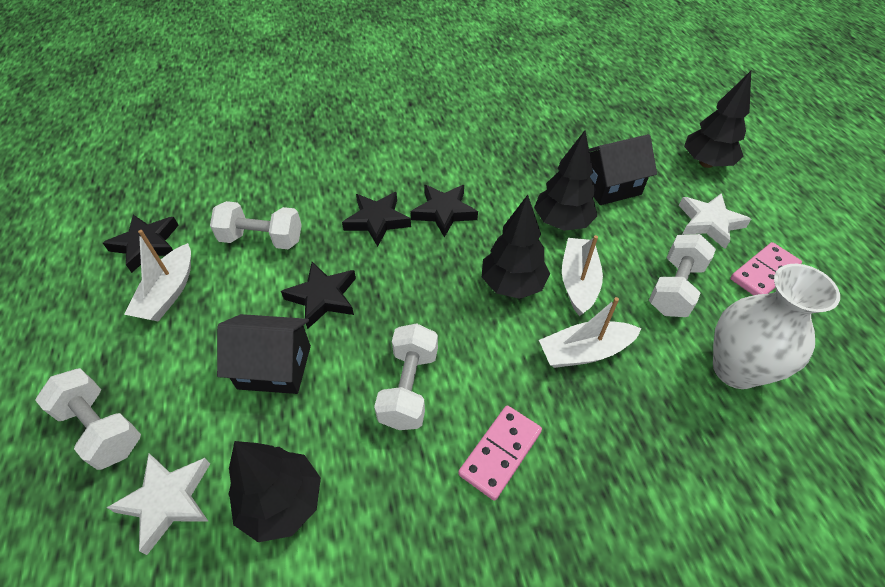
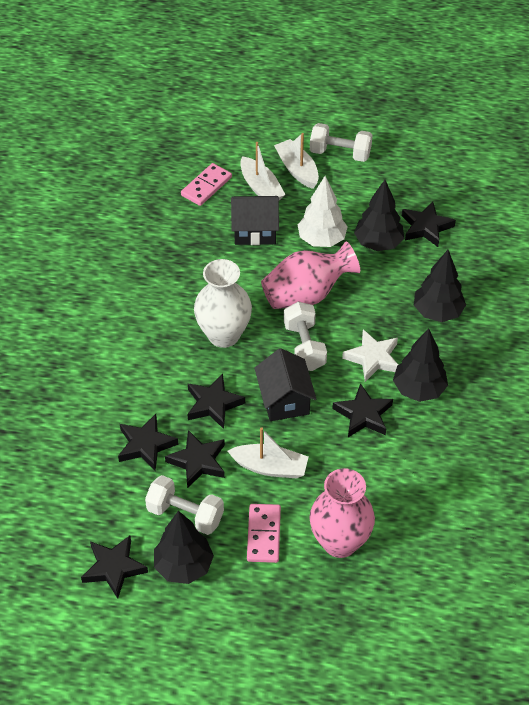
black star: 4 -> 6
pink vase: 0 -> 2
white dumbbell: 4 -> 3
white star: 2 -> 1
white tree: 0 -> 1

